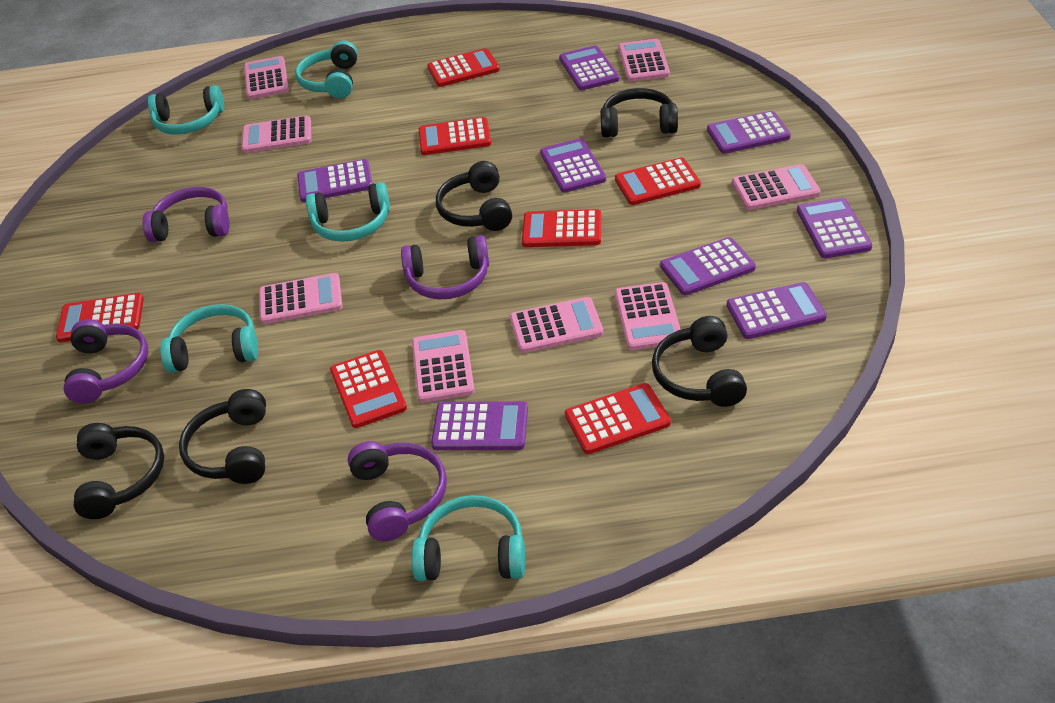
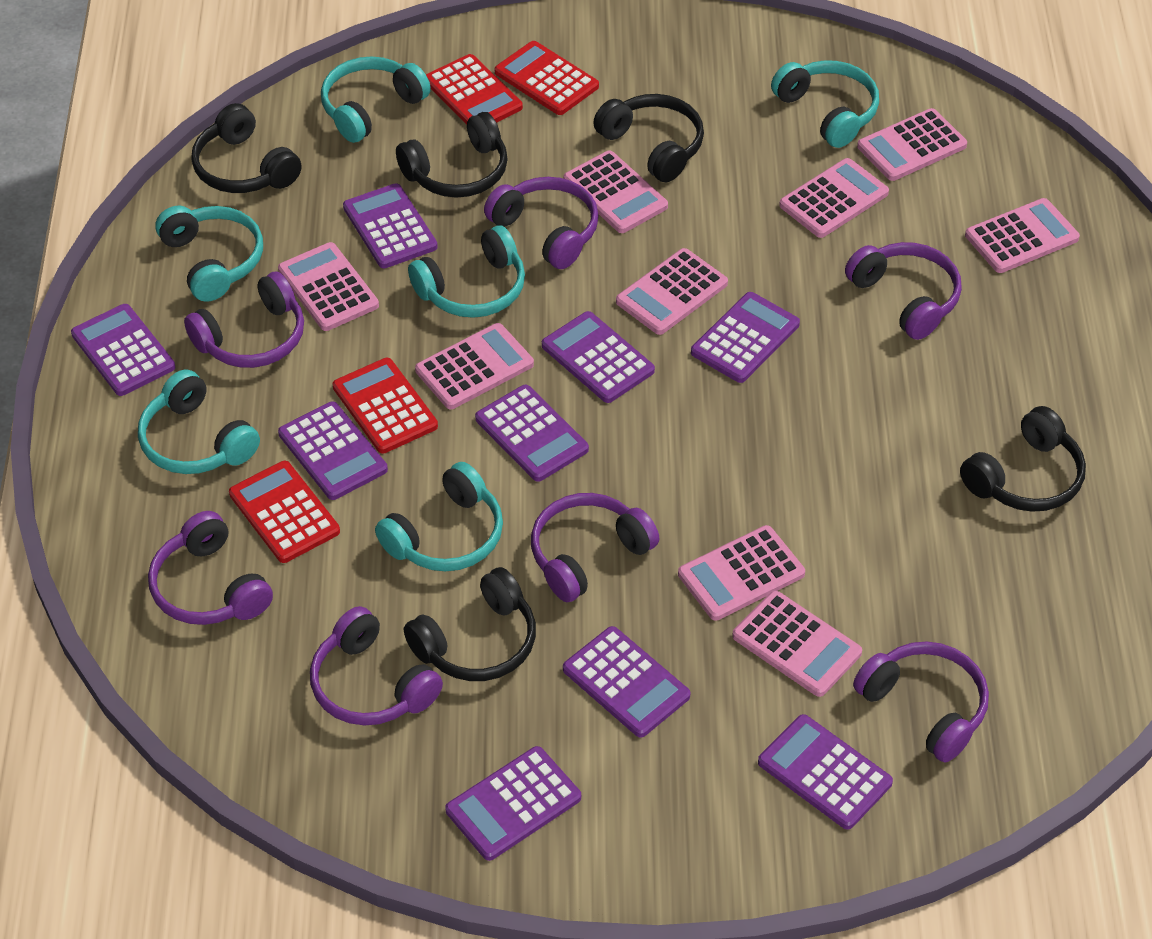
pink calculator: 8 -> 9
purple calculator: 8 -> 9
purple headphones: 4 -> 7
red calculator: 7 -> 4
turquoise headphones: 5 -> 6

